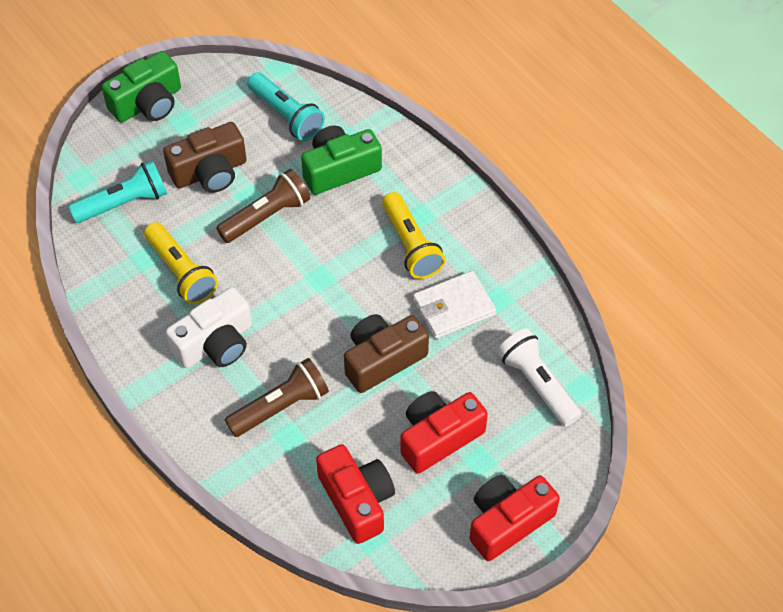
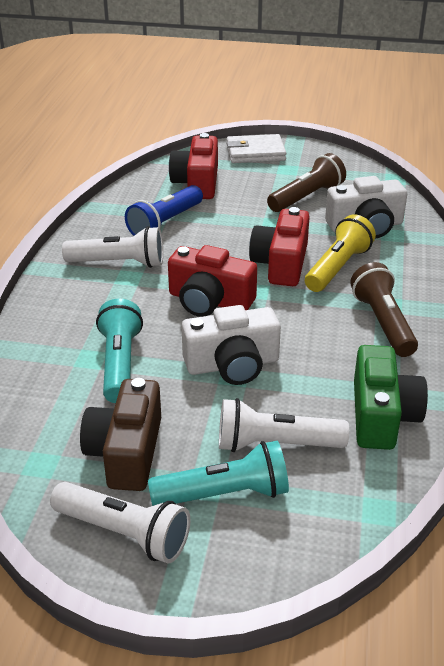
blue flashlight: 0 -> 1
brown camera: 2 -> 1
green camera: 2 -> 1
white camera: 1 -> 2
white flashlight: 1 -> 3
yellow flashlight: 2 -> 1

